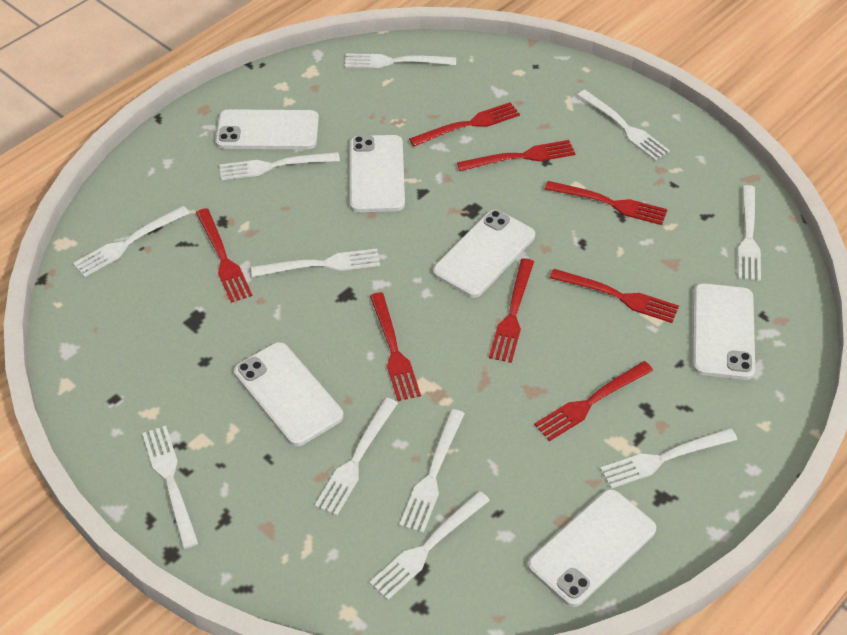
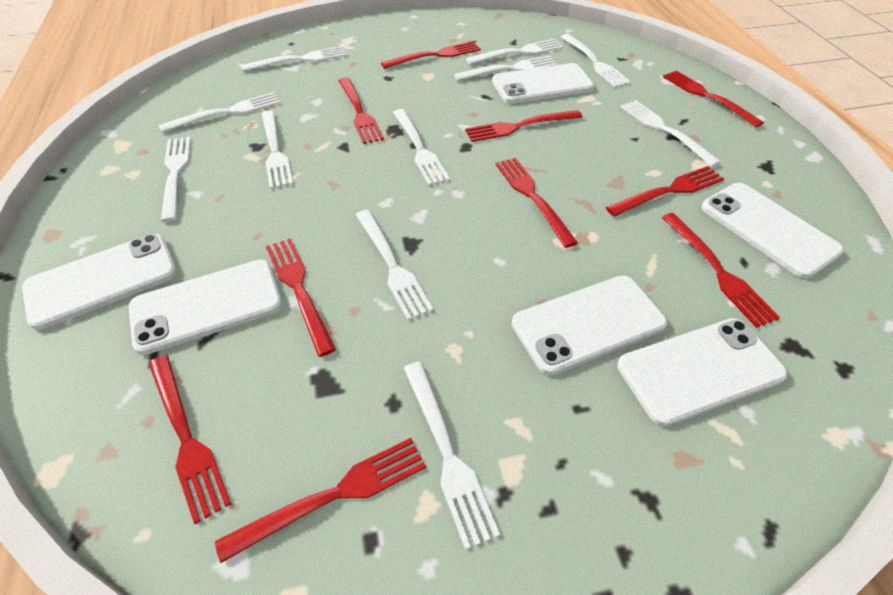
red fork: 8 -> 10

